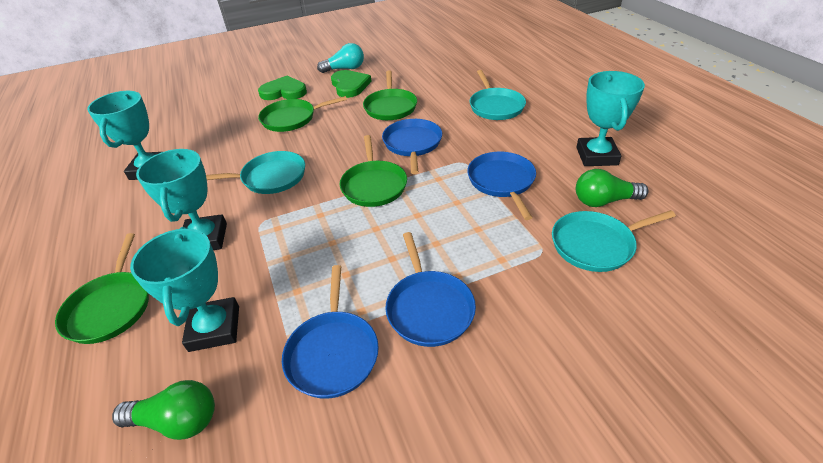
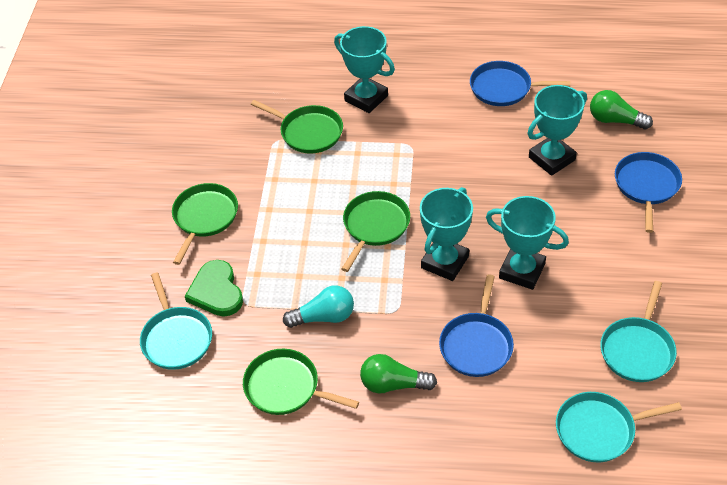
blue pan: 4 -> 3
green heart: 2 -> 1

